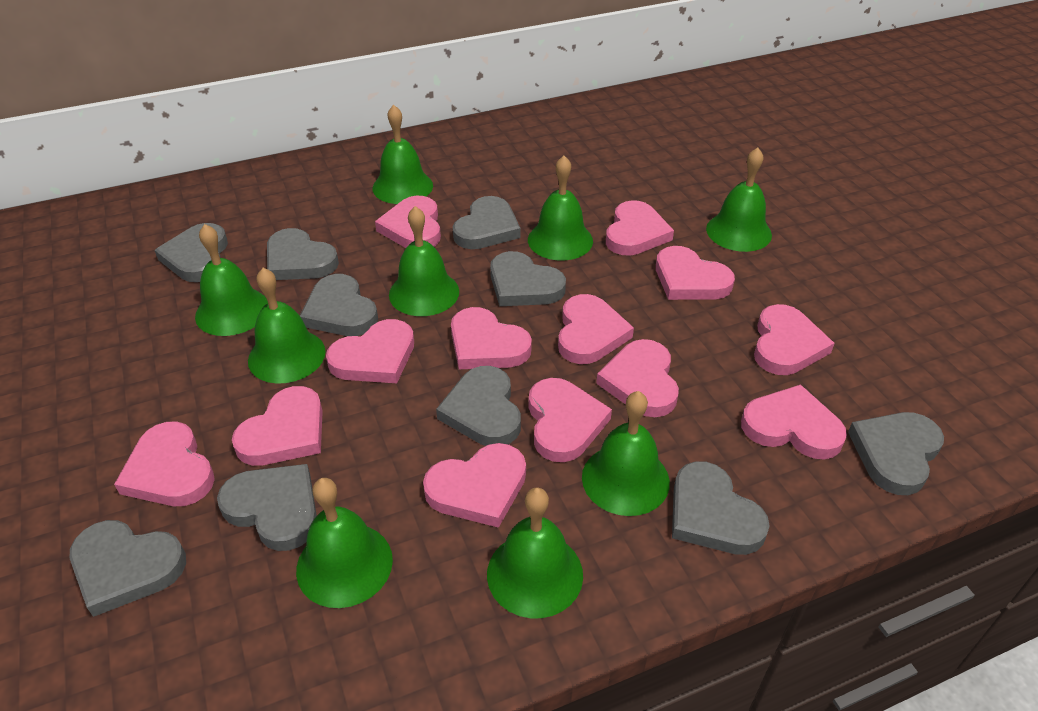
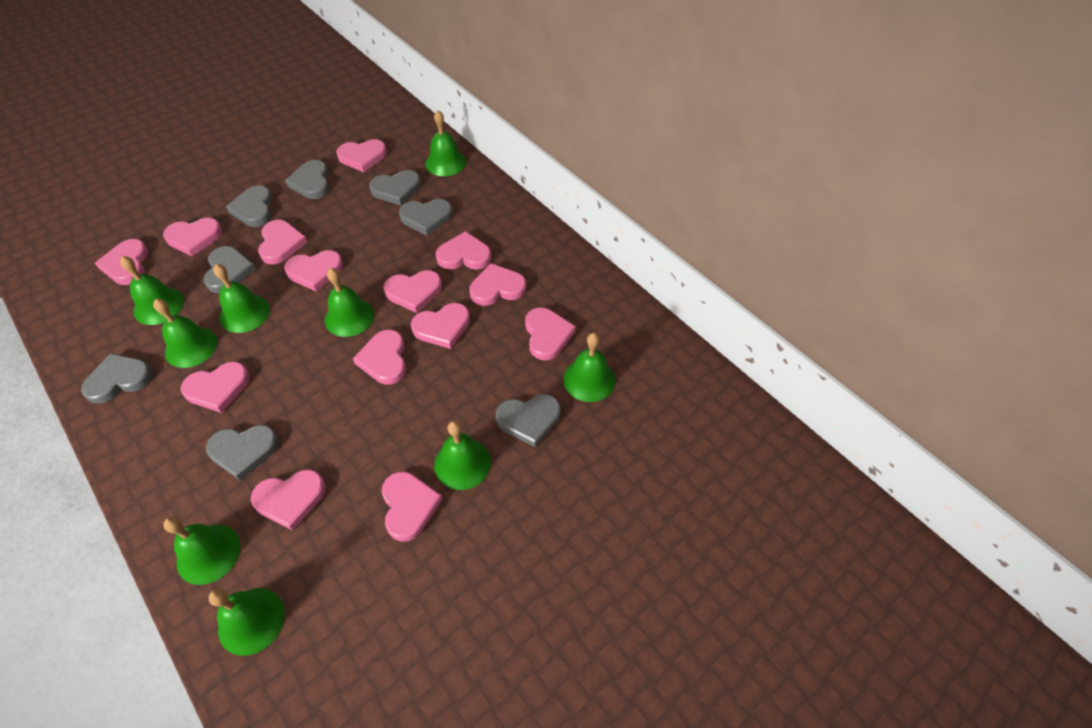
grey heart: 10 -> 8
pink heart: 13 -> 14

